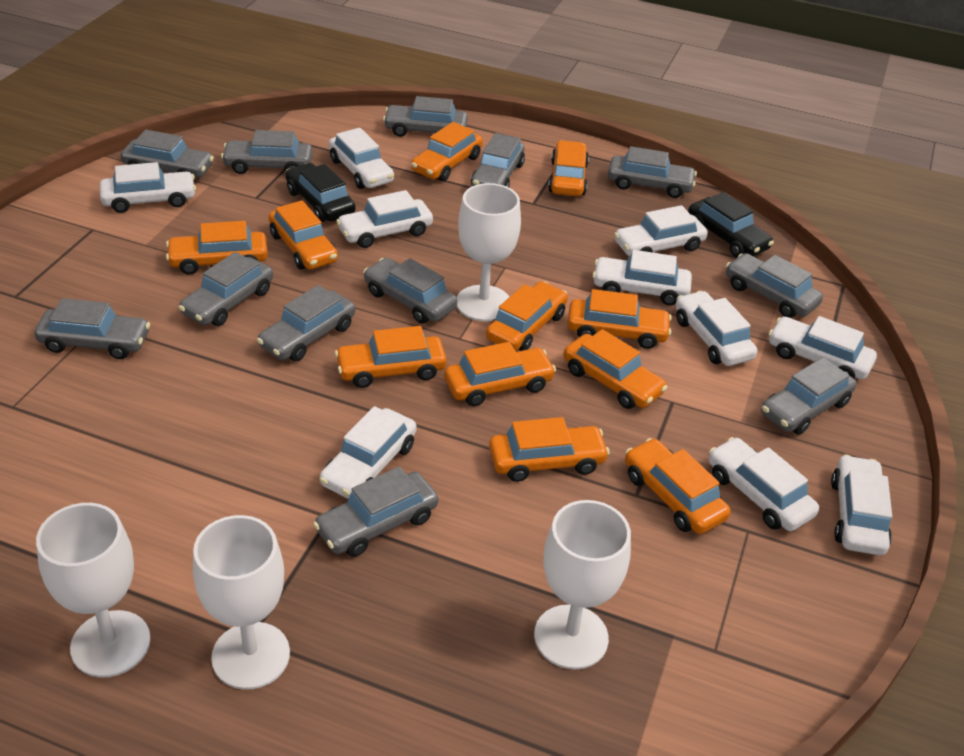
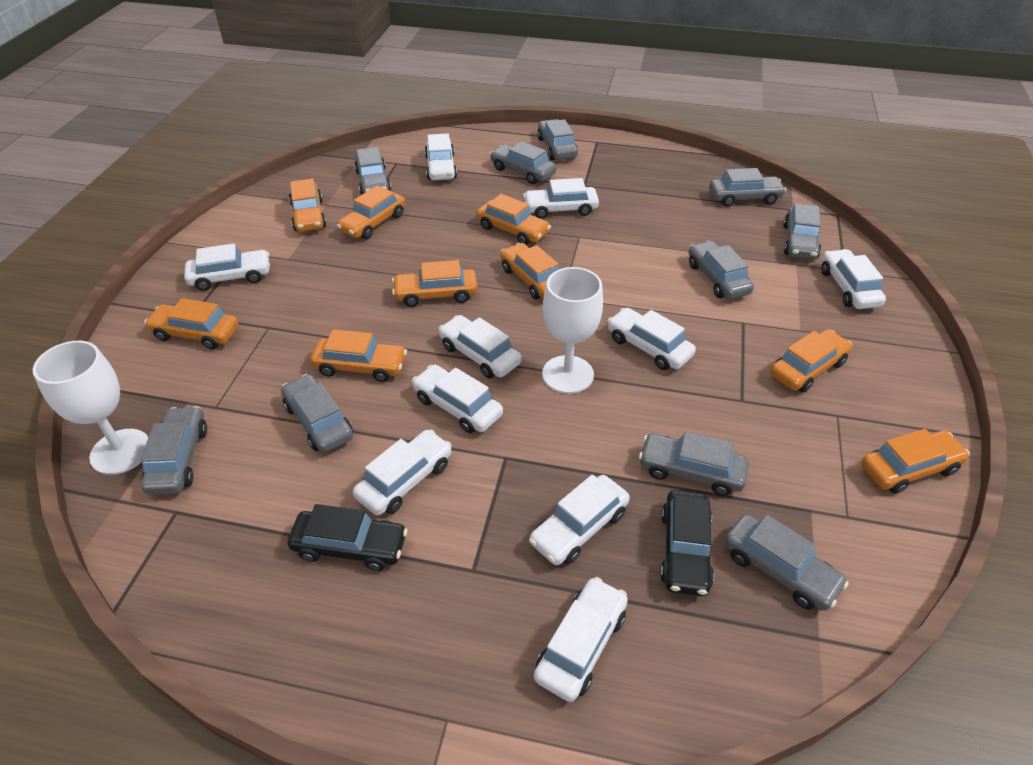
grey car: 12 -> 10
orange car: 11 -> 9
white goblet: 4 -> 2

